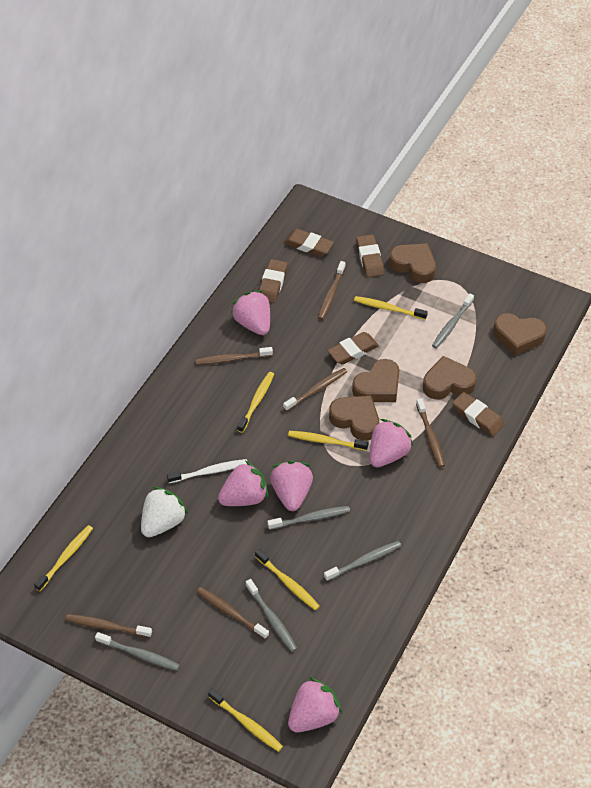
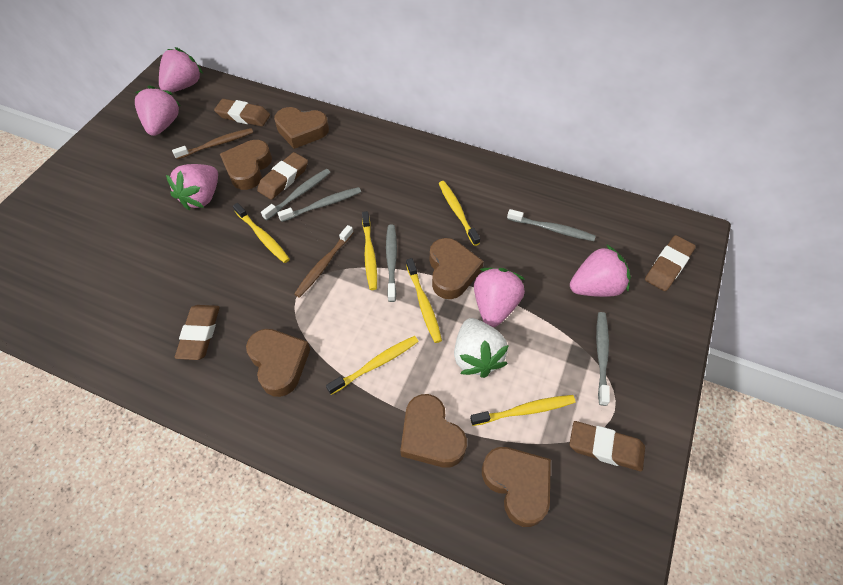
brown heart: 5 -> 6
brown toothbrush: 6 -> 2
white toothbrush: 1 -> 0

